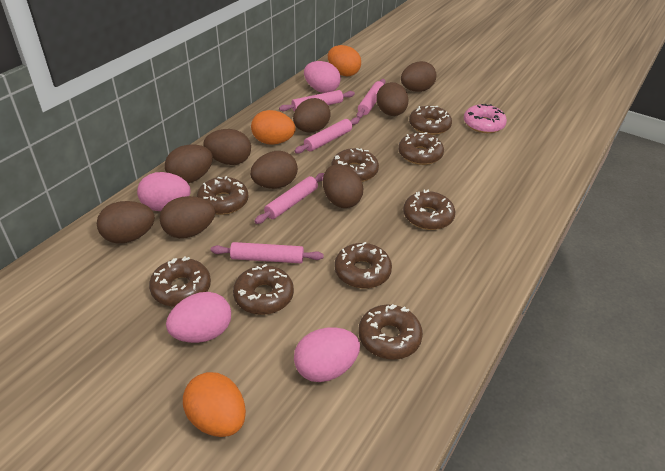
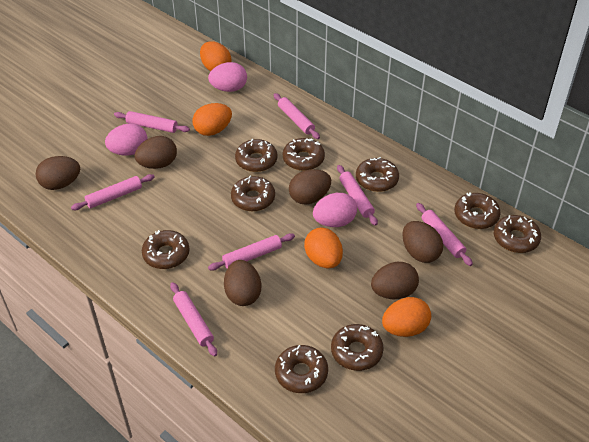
brown egg: 9 -> 6
orange egg: 3 -> 4
pink donut: 1 -> 0
pink egg: 4 -> 3
pink rolling pin: 5 -> 7

